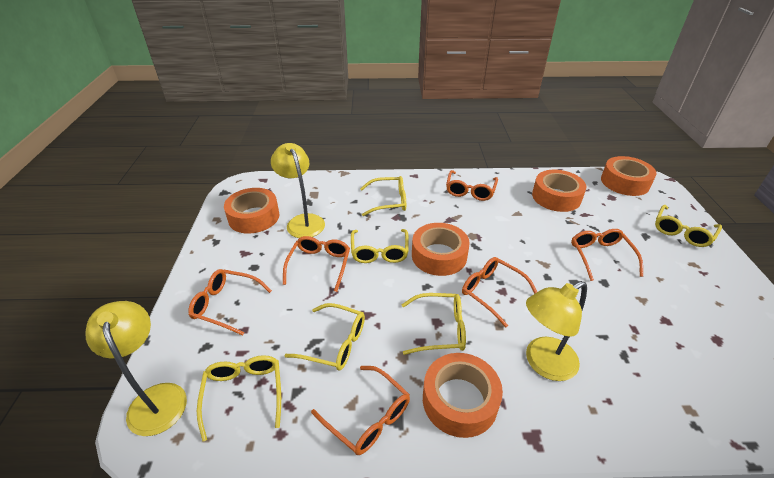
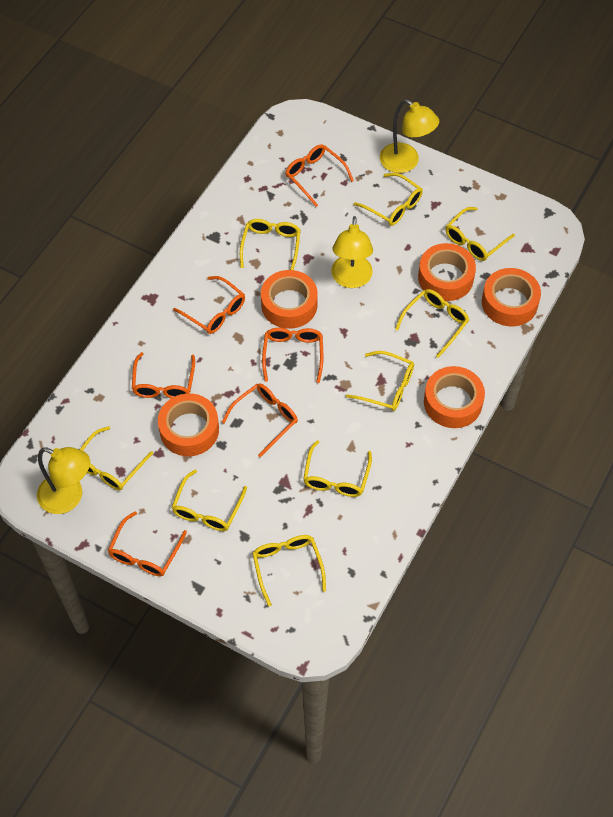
yellow glasses: 6 -> 9

